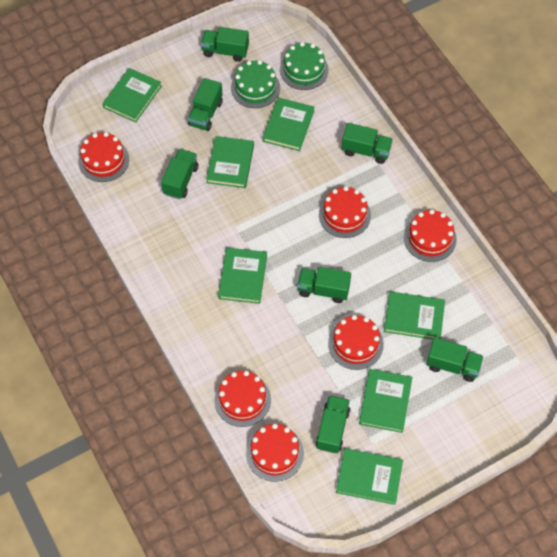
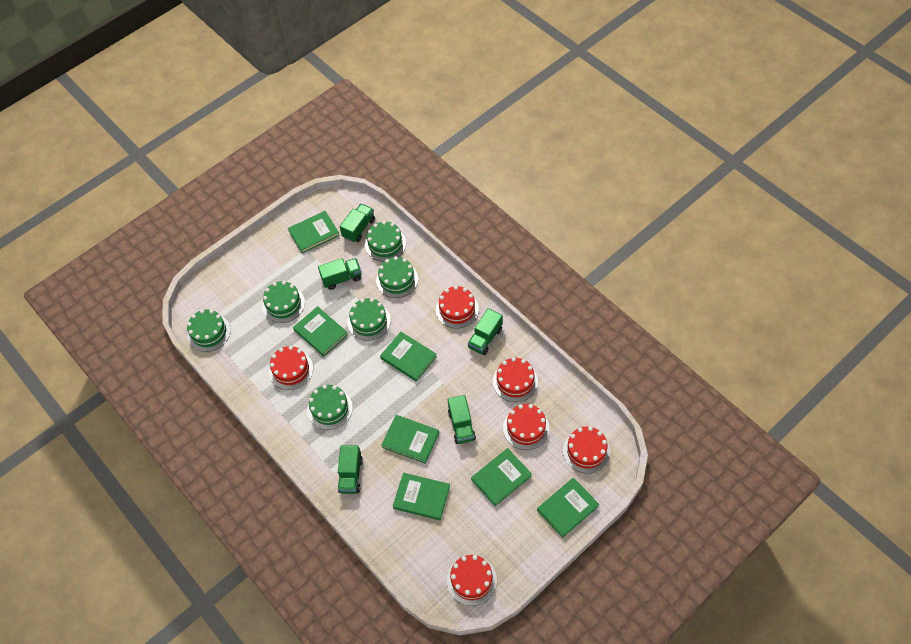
green cake: 2 -> 6
green truck: 7 -> 5

